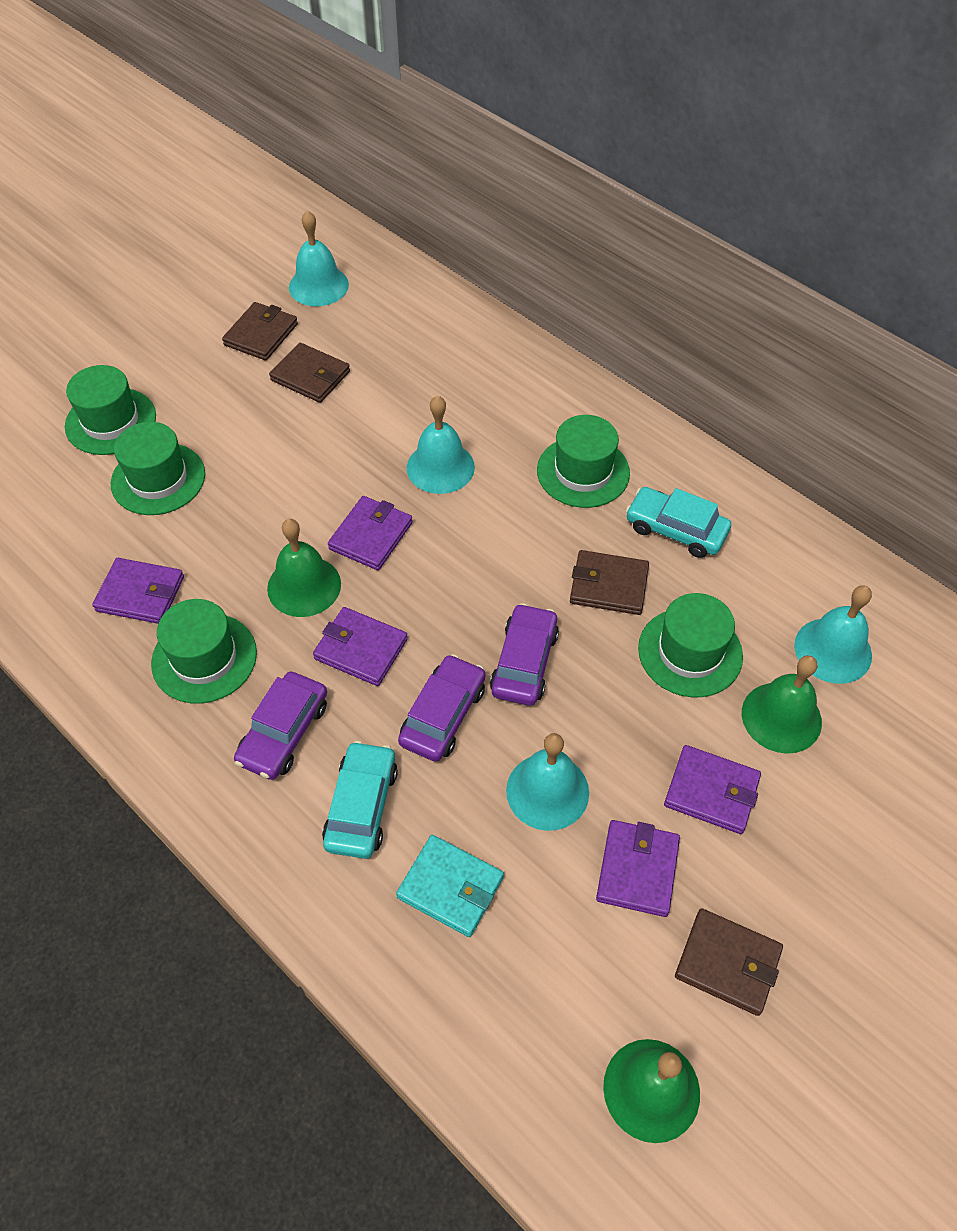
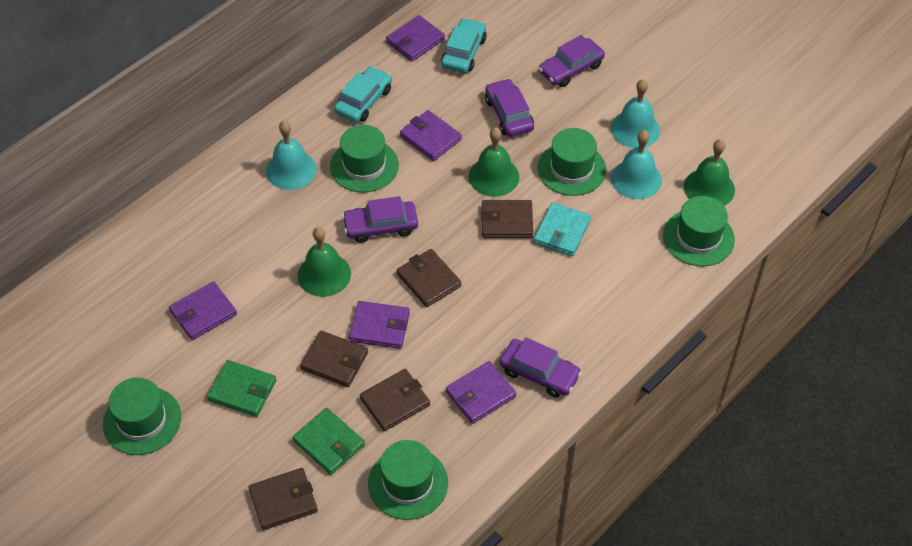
brown wallet: 4 -> 5
green wallet: 0 -> 2
purple car: 3 -> 4
turquoise bell: 4 -> 3

